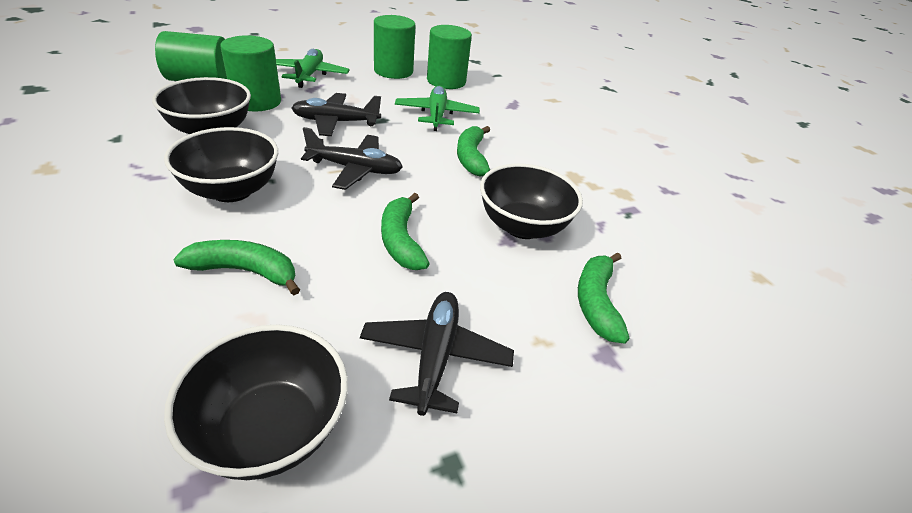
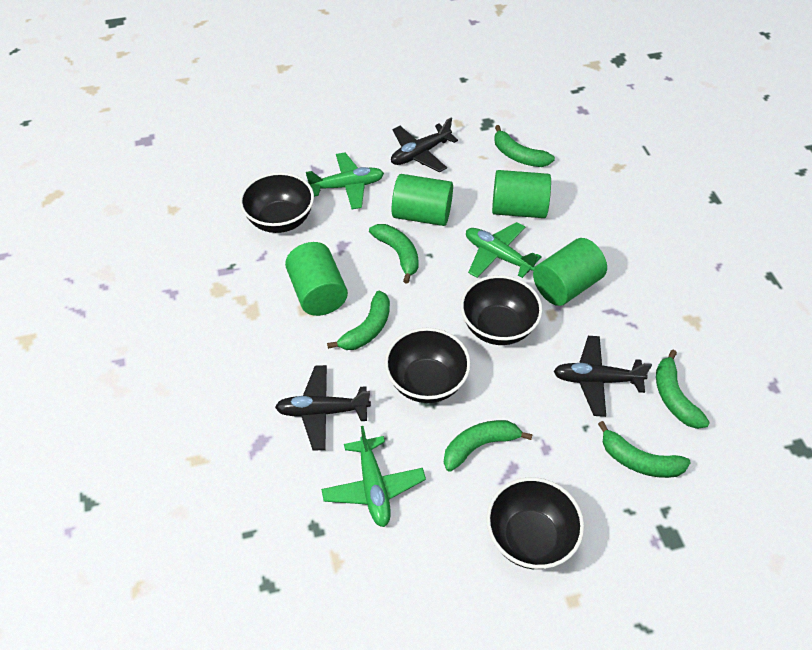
green banana: 4 -> 6
green plane: 2 -> 3

